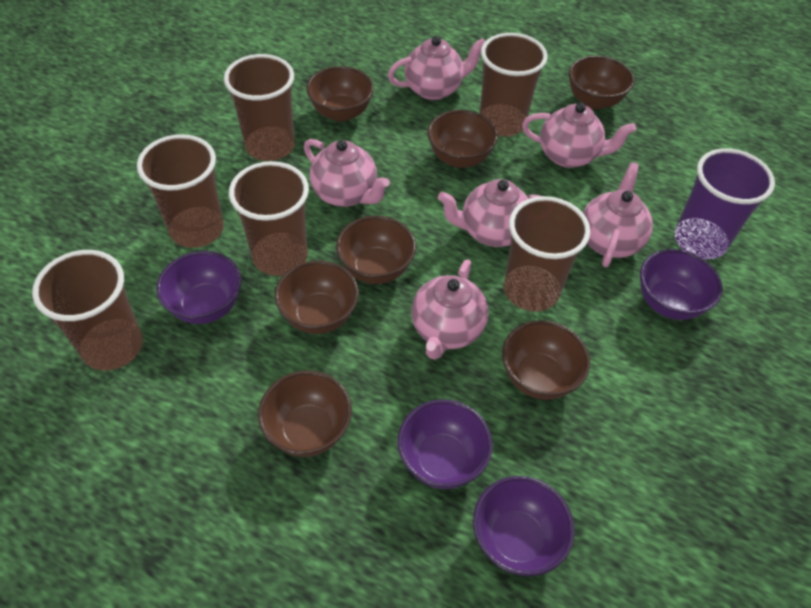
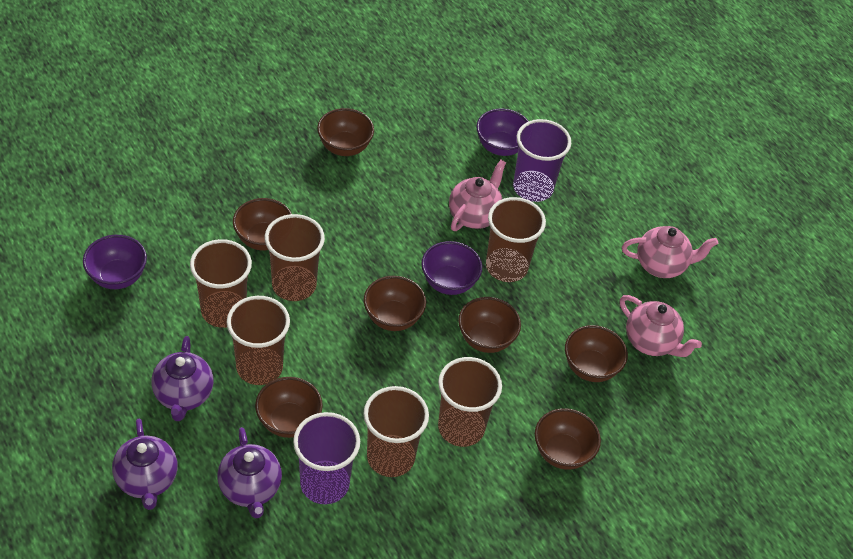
pink teapot: 6 -> 3
purple bowl: 4 -> 3
purple cup: 1 -> 2
purple teapot: 0 -> 3

